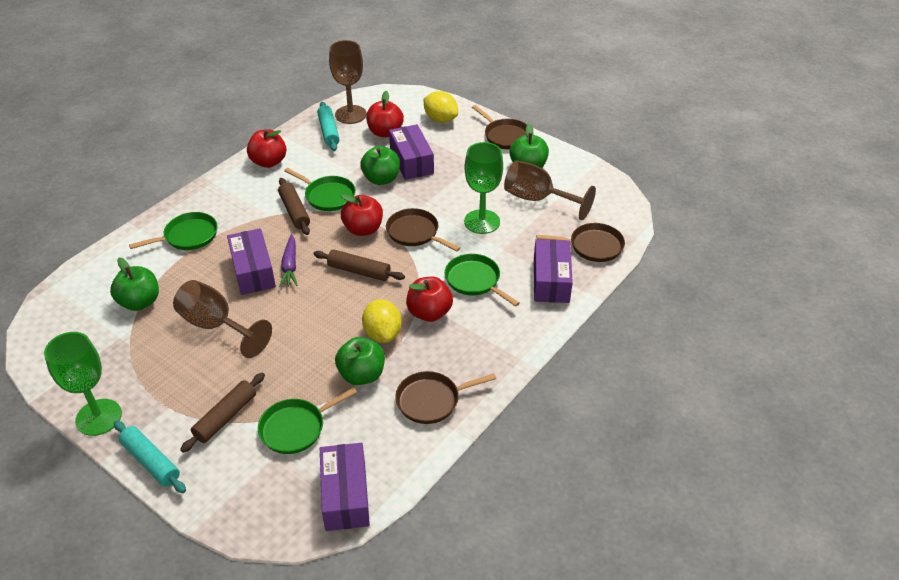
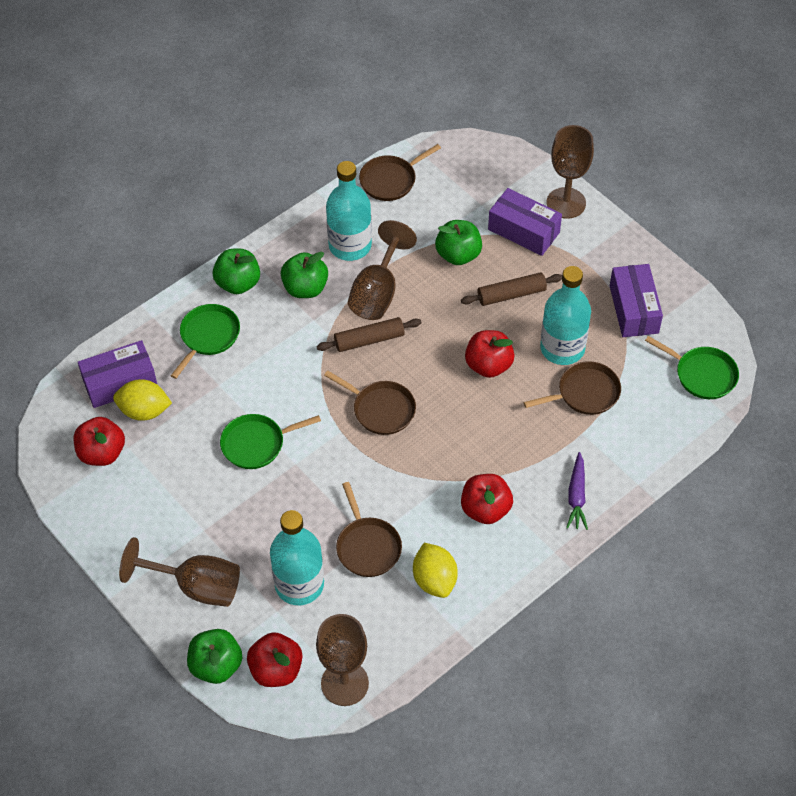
brown goblet: 3 -> 4
brown rolling pin: 3 -> 2
green goblet: 2 -> 0
green pan: 4 -> 3
purple box: 4 -> 3
turquoise bottle: 0 -> 3
turquoise rolling pin: 2 -> 0

